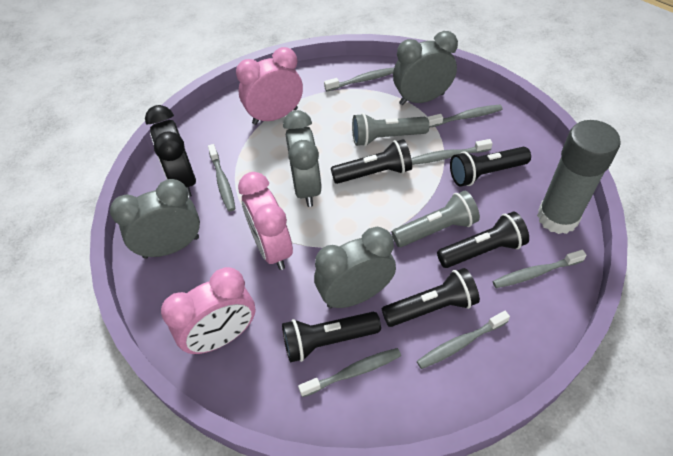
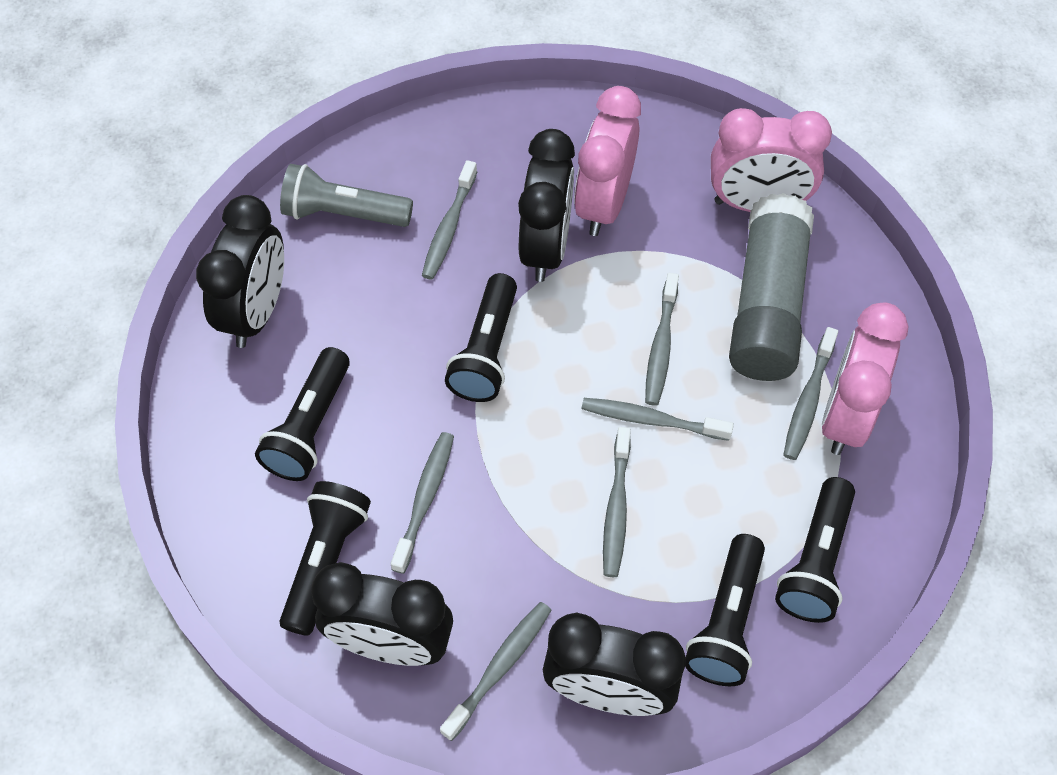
black clock: 1 -> 4
grey clock: 4 -> 0
grey flashlight: 2 -> 1

